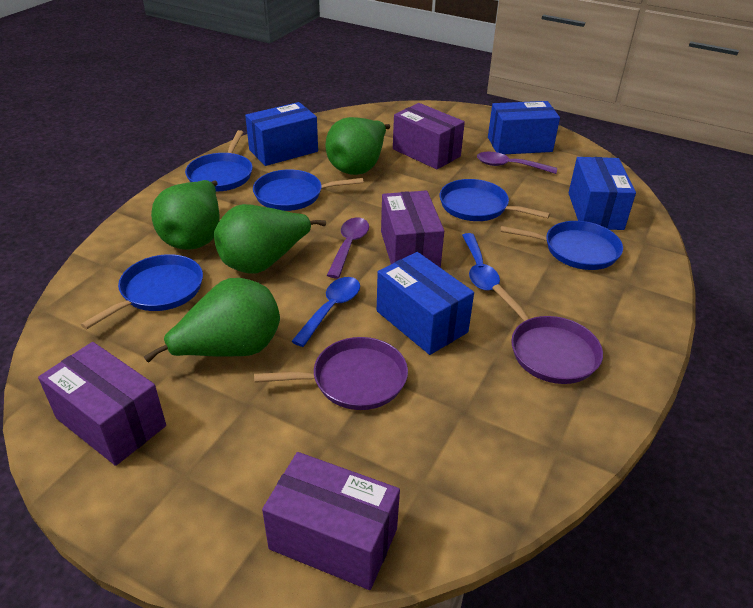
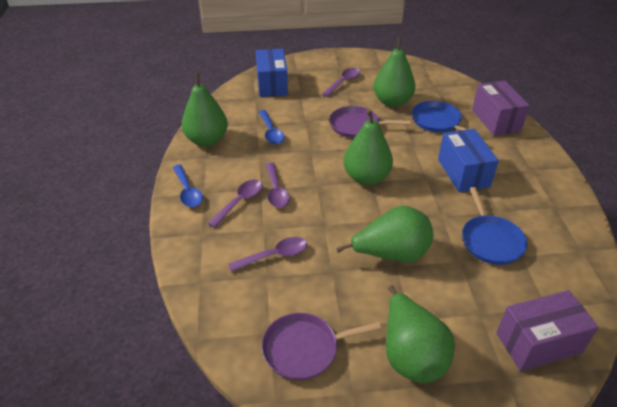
blue box: 4 -> 2
blue pan: 5 -> 2
green pear: 4 -> 5
purple box: 4 -> 2
purple spoon: 2 -> 4

